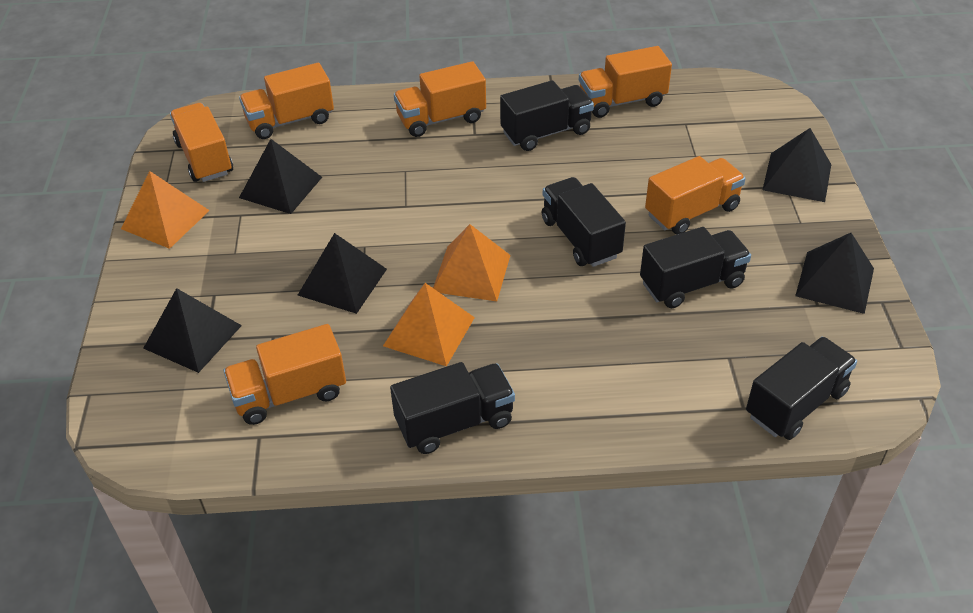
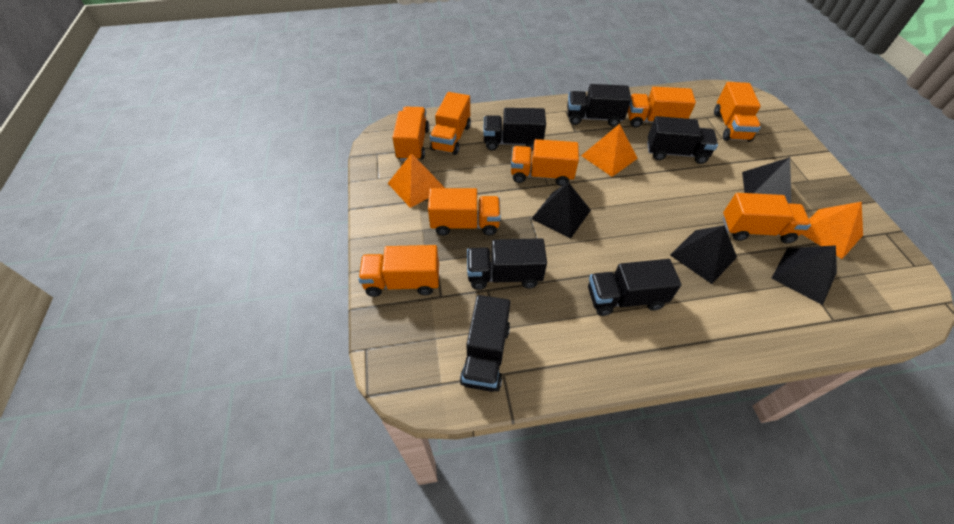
black pyramid: 5 -> 4
black truck: 5 -> 6
orange truck: 6 -> 8

